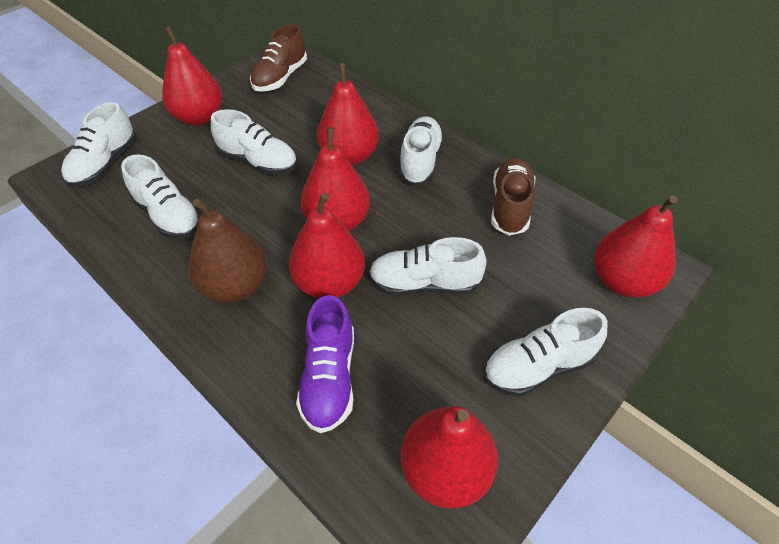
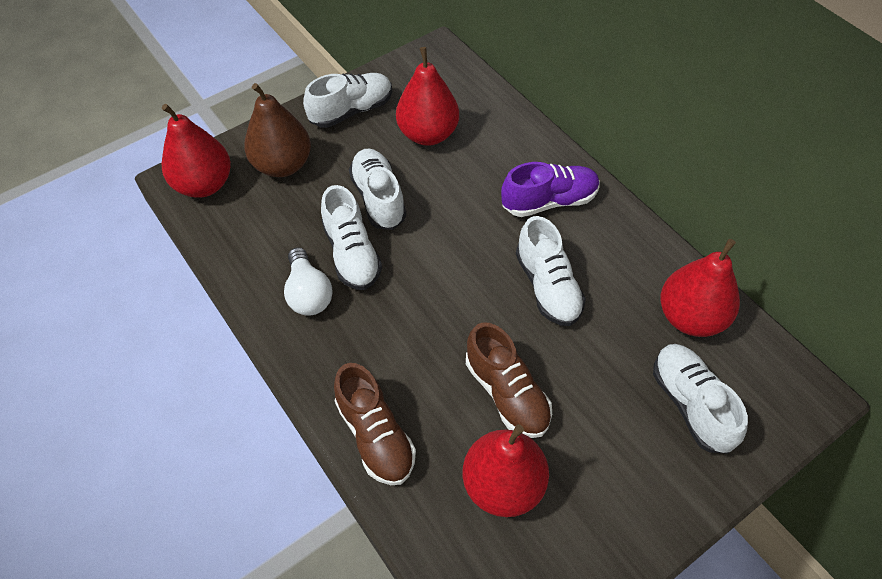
red pear: 6 -> 4
white light bulb: 0 -> 1
white shoe: 6 -> 5

